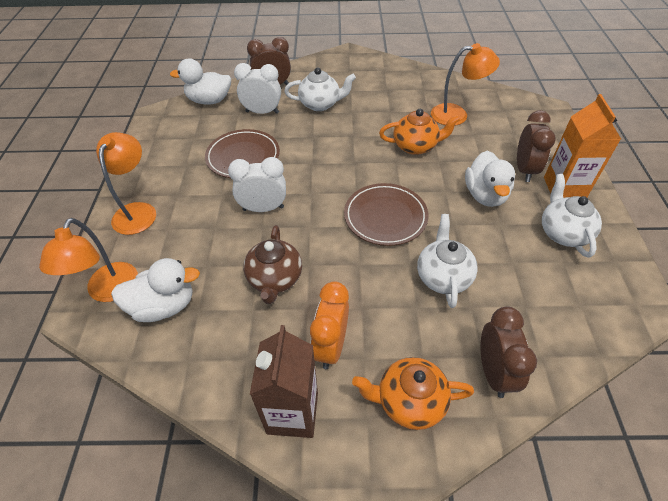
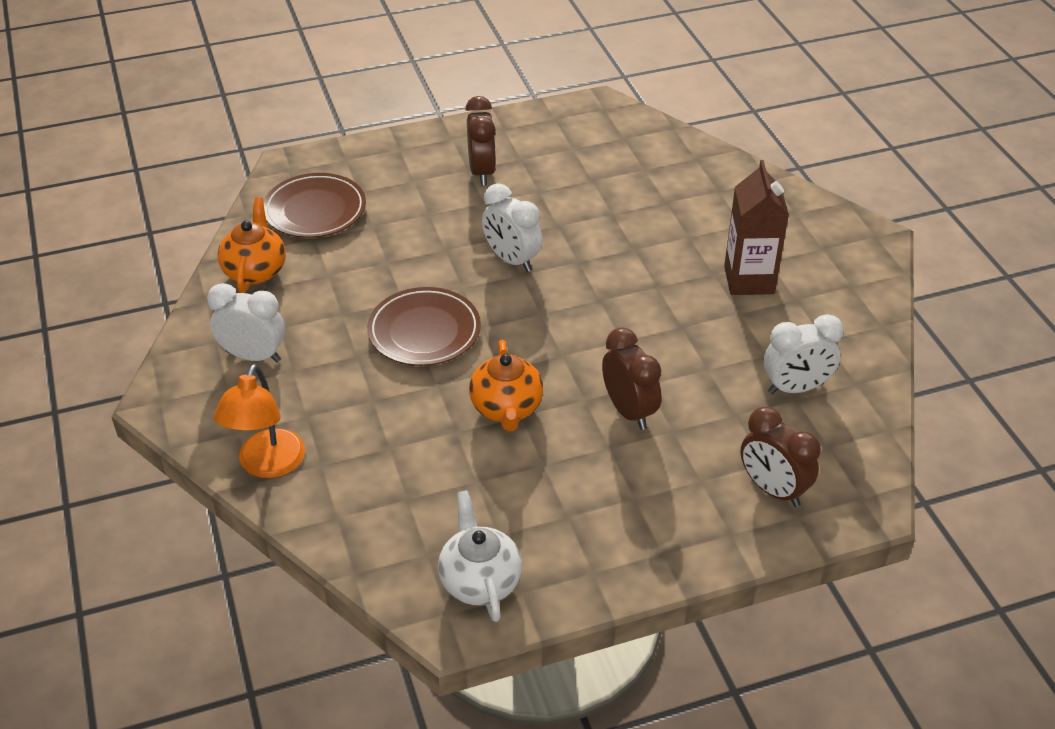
brown teapot: 1 -> 0
orange carton: 1 -> 0
orange clock: 1 -> 0
orange lamp: 3 -> 1
white clock: 2 -> 3
white duck: 3 -> 0
white teapot: 3 -> 1

